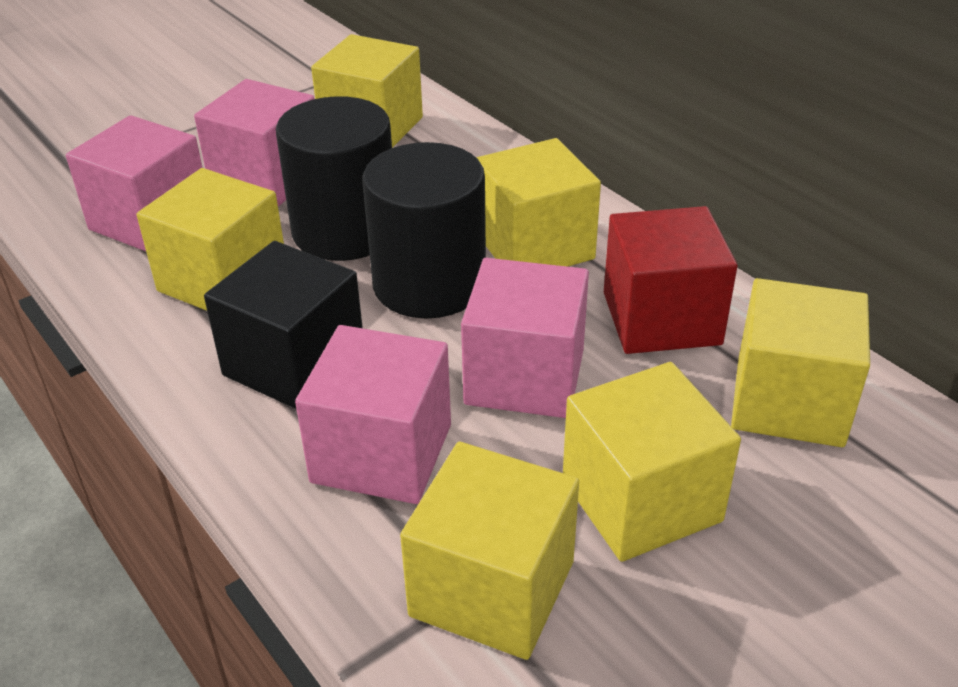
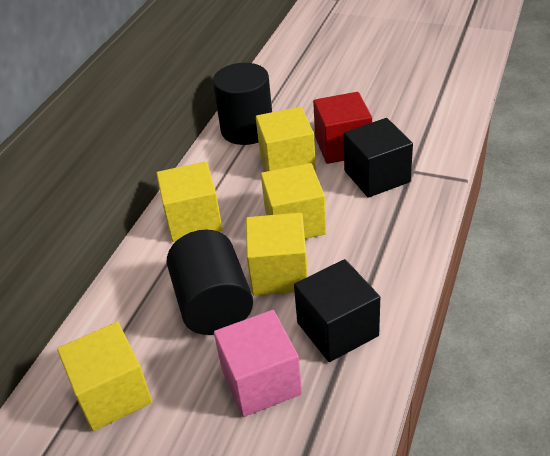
black cube: 1 -> 2
pink cube: 4 -> 1
yellow cube: 6 -> 5

